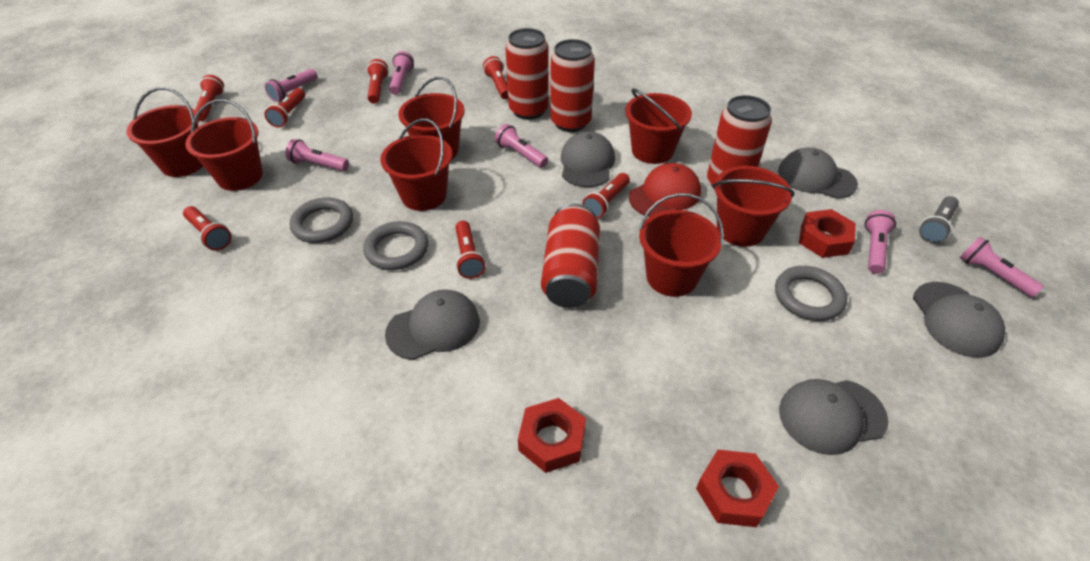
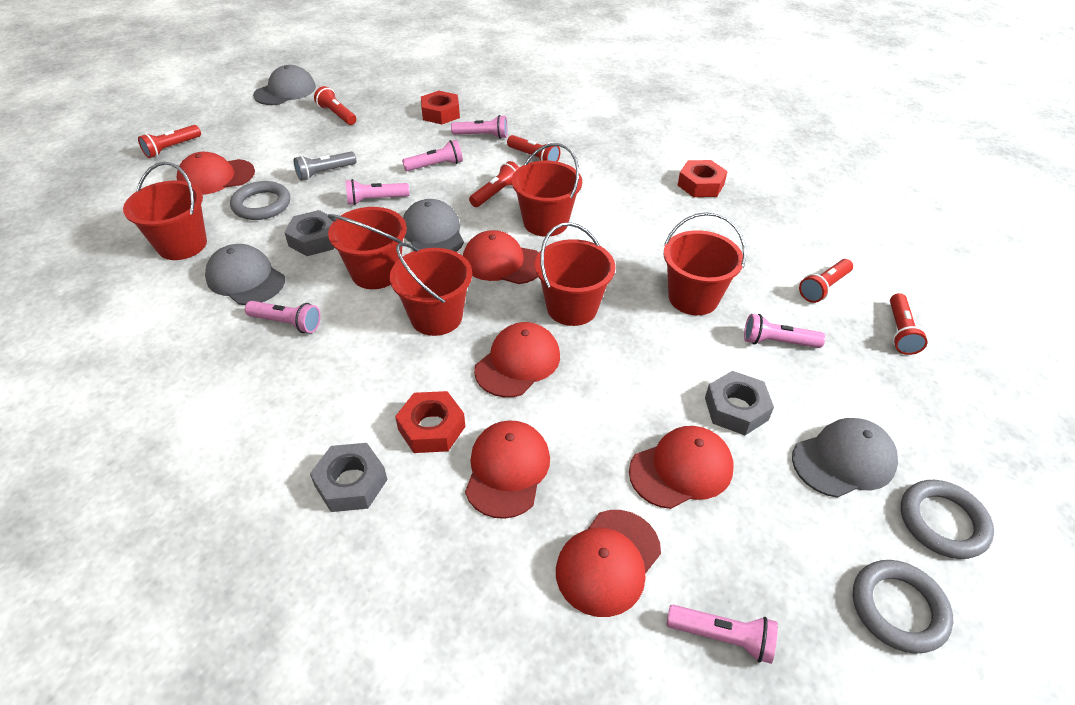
grey cap: 5 -> 4
grey nut: 0 -> 3
red bucket: 7 -> 6
red can: 4 -> 0
red cap: 1 -> 6
red flashlight: 7 -> 6

